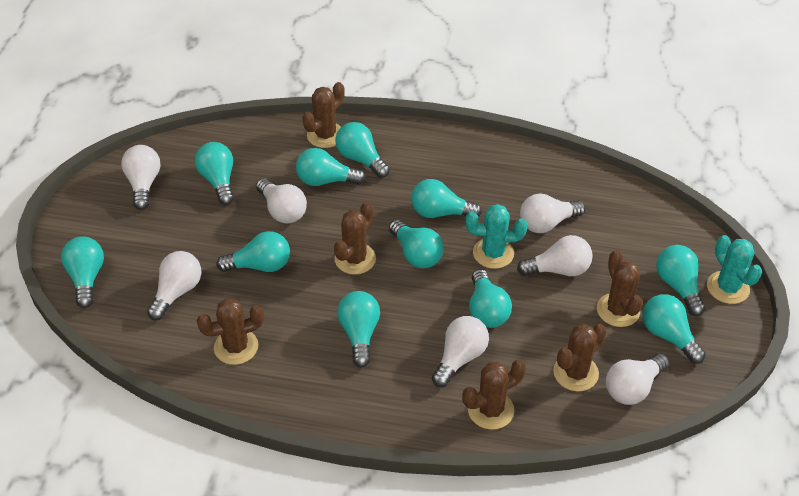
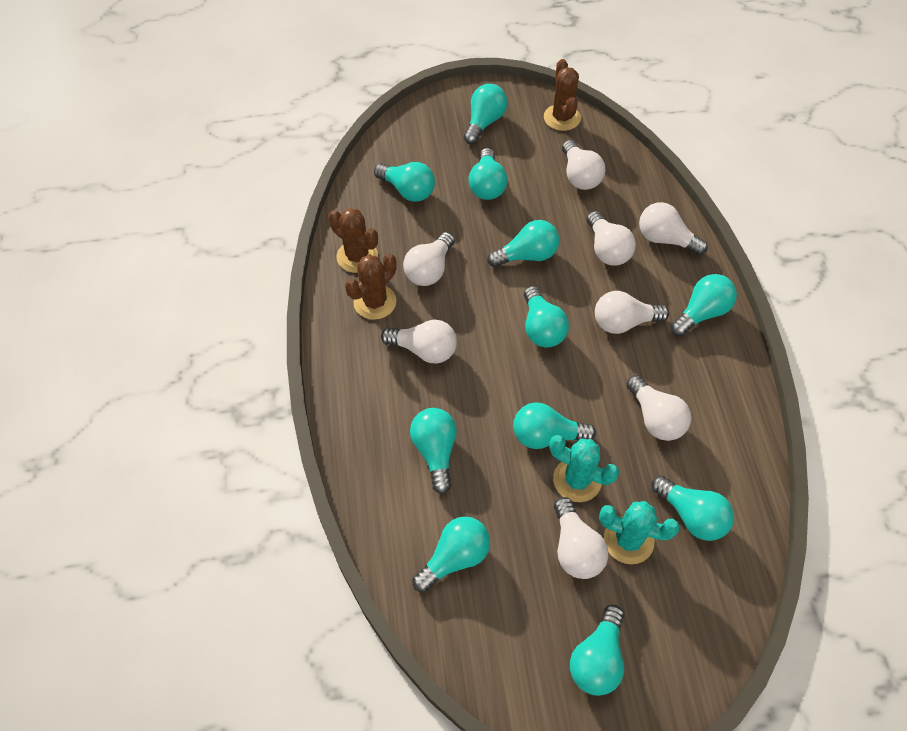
brown cactus: 6 -> 3
white light bulb: 7 -> 8

